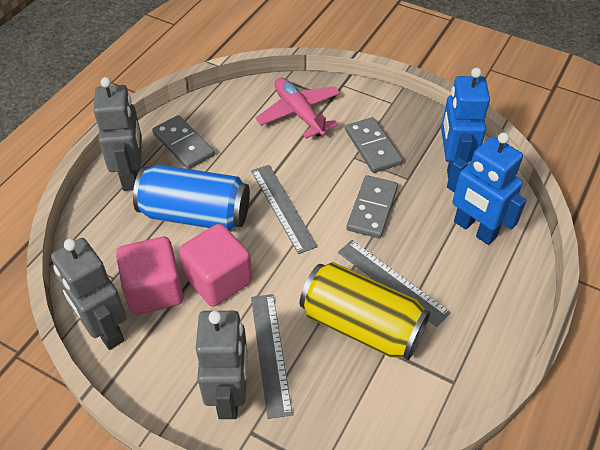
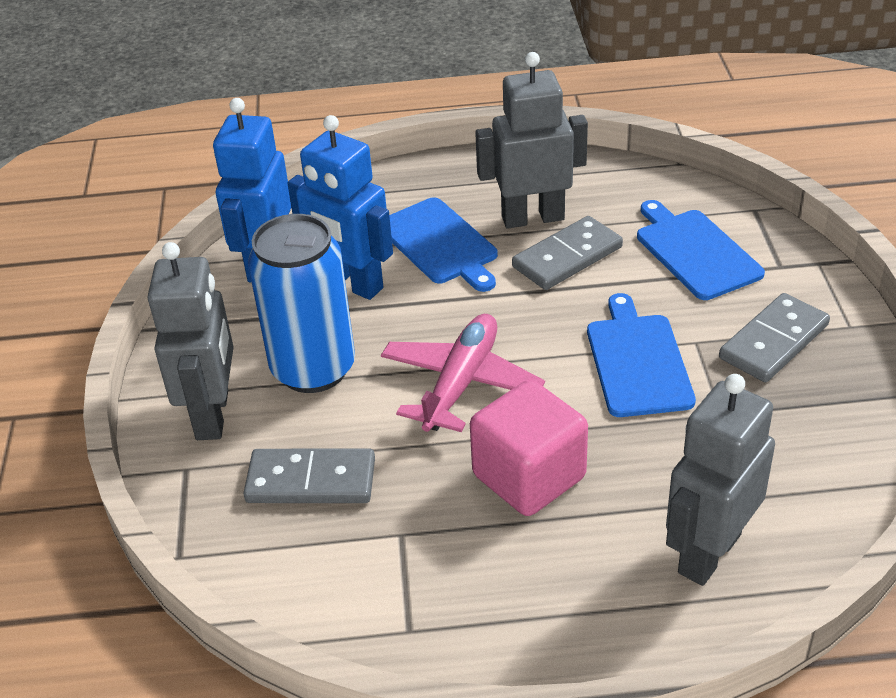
blue cutting board: 0 -> 3
grey ruler: 3 -> 0
pink cube: 2 -> 1
yellow can: 1 -> 0

